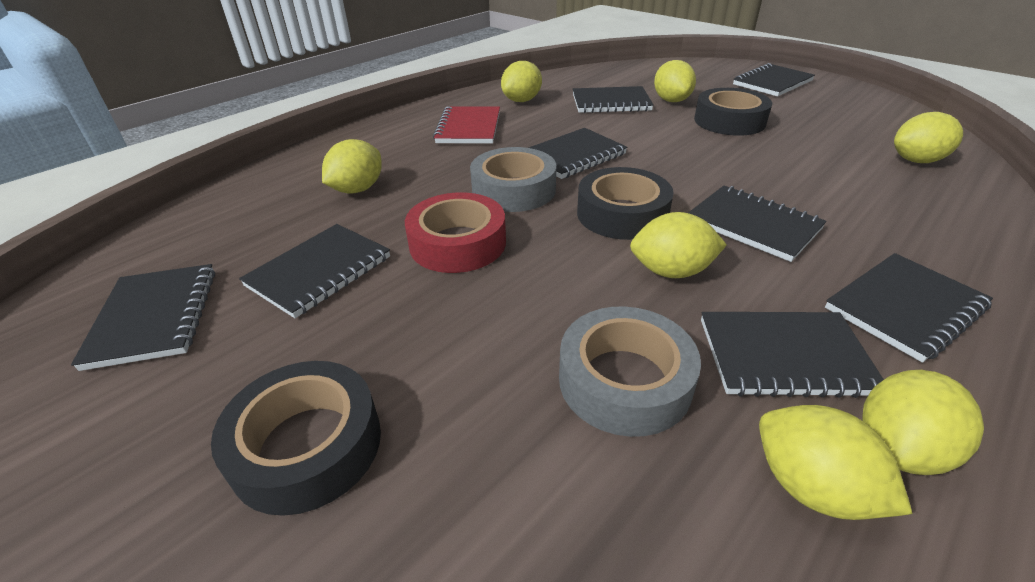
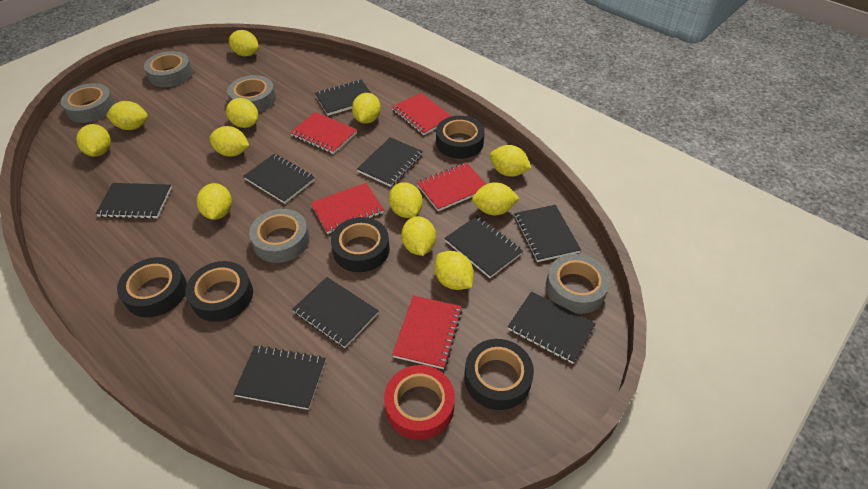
black notebook: 8 -> 9
black tape: 3 -> 5
grey tape: 2 -> 5
red notebook: 1 -> 5
yellow lemon: 7 -> 12

